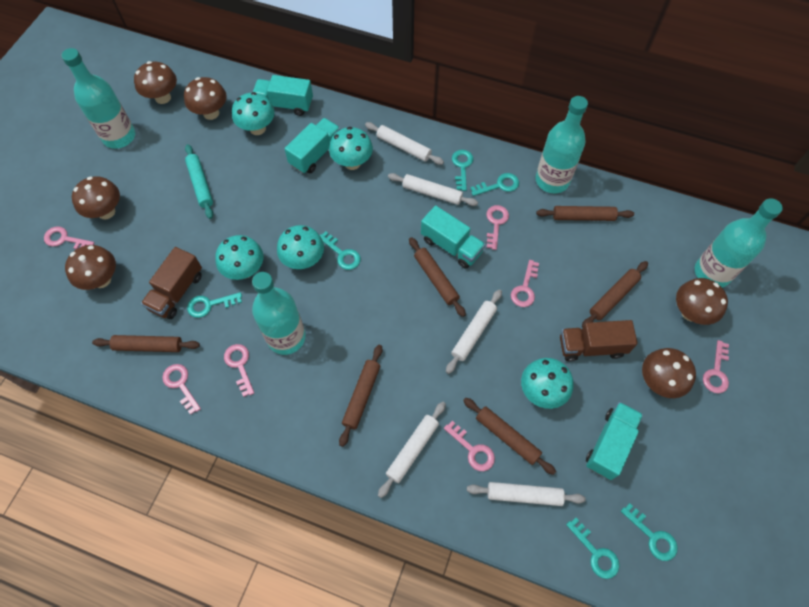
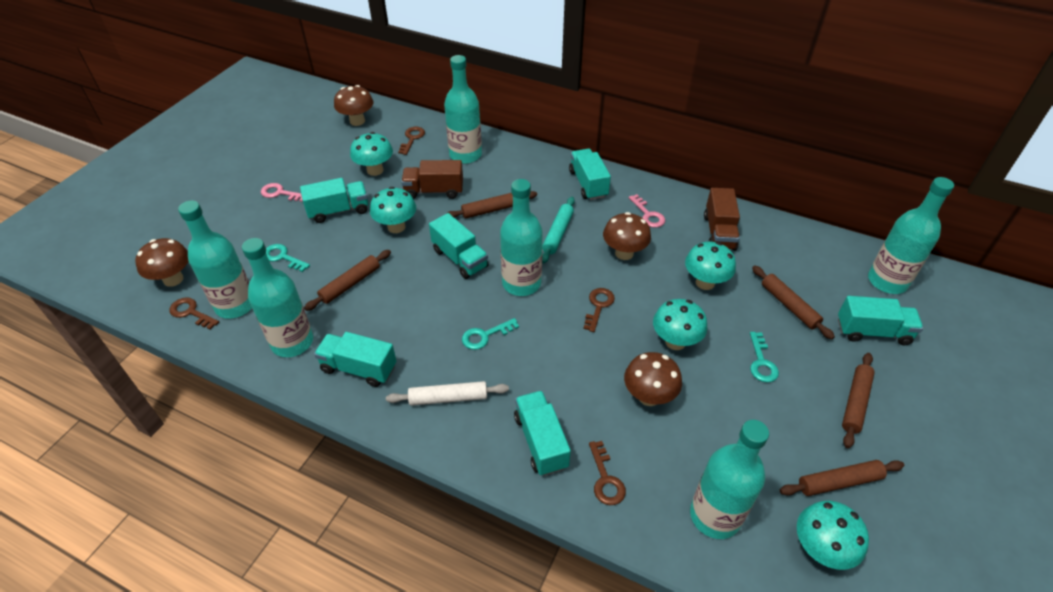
brown key: 0 -> 4
brown mushroom: 6 -> 4
brown rolling pin: 6 -> 5
pink key: 7 -> 2
turquoise bottle: 4 -> 6
turquoise key: 6 -> 3
turquoise truck: 4 -> 6
white rolling pin: 5 -> 1

